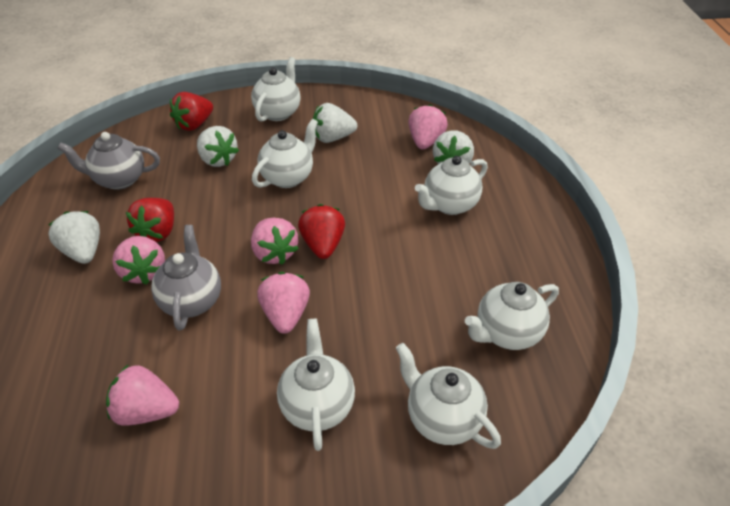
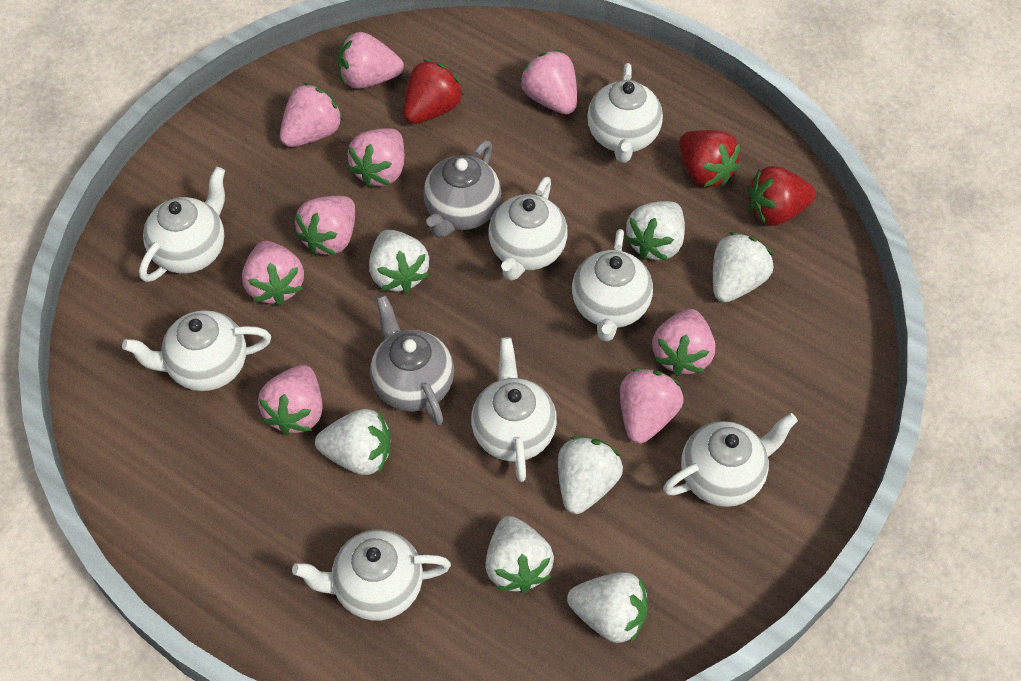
pink strawberry: 5 -> 9
white strawberry: 4 -> 7
white teapot: 6 -> 8

